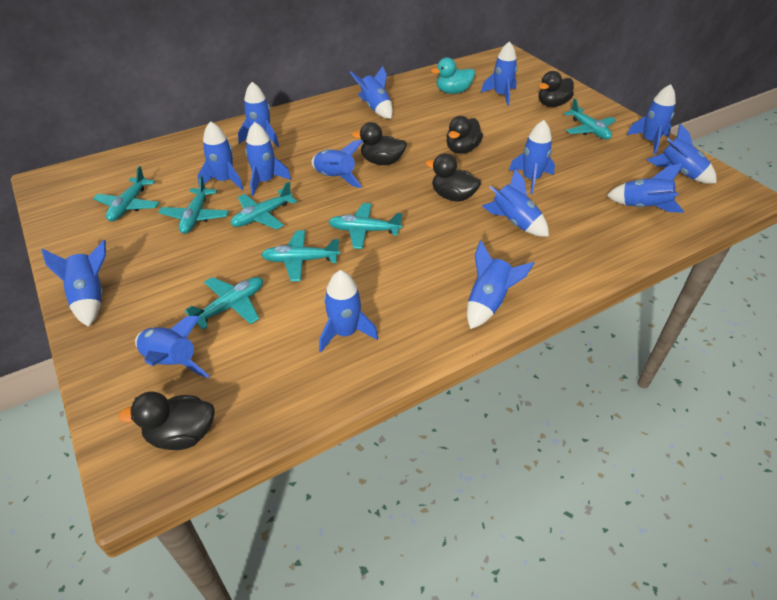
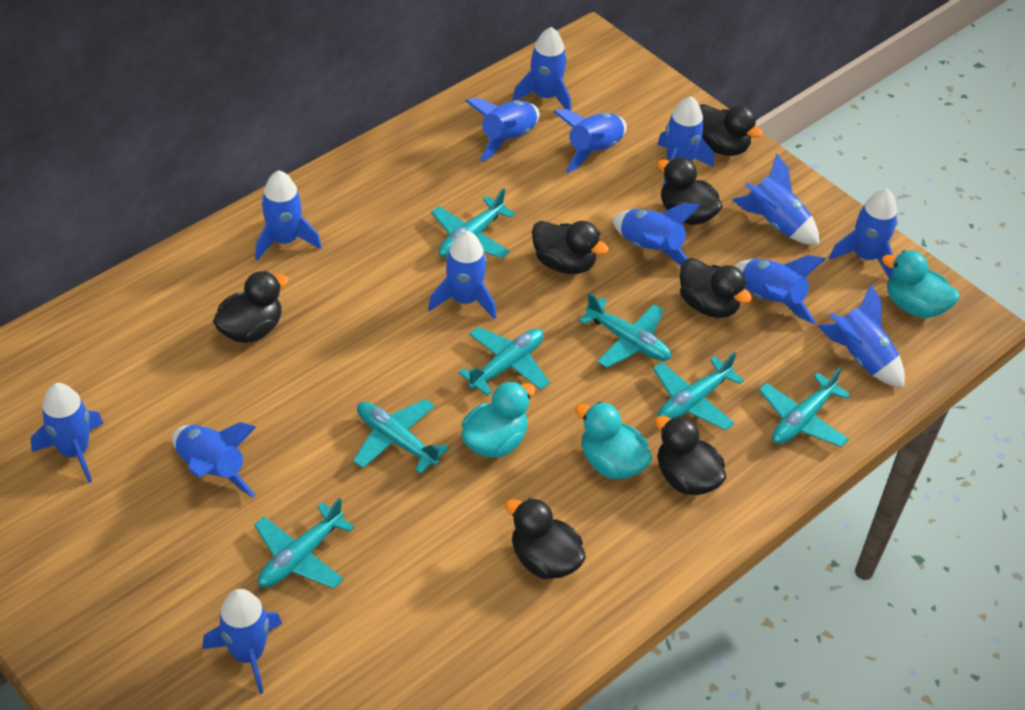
black duck: 5 -> 7
blue rocket: 15 -> 14
turquoise duck: 1 -> 3

